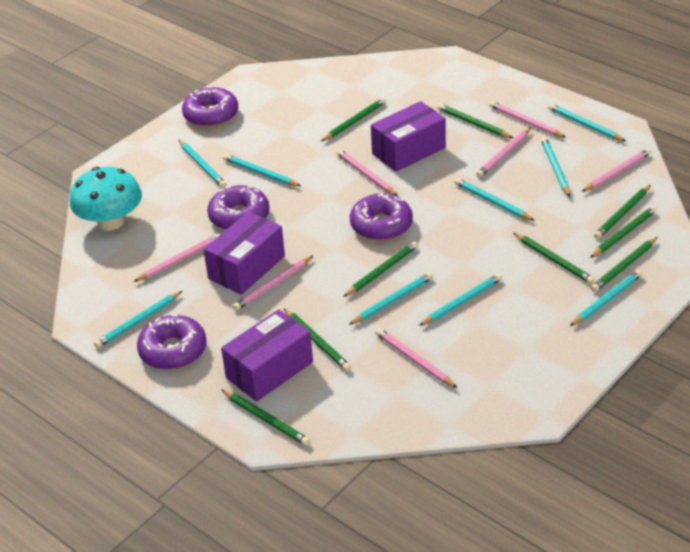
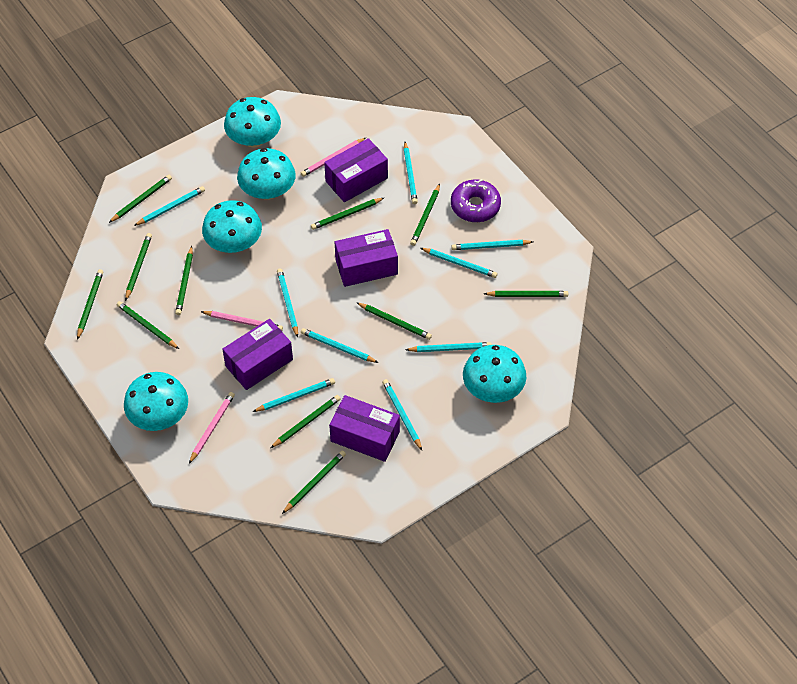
green pencil: 9 -> 11
pink pencil: 7 -> 3
purple box: 3 -> 4
purple donut: 4 -> 1
turquoise mushroom: 1 -> 5

